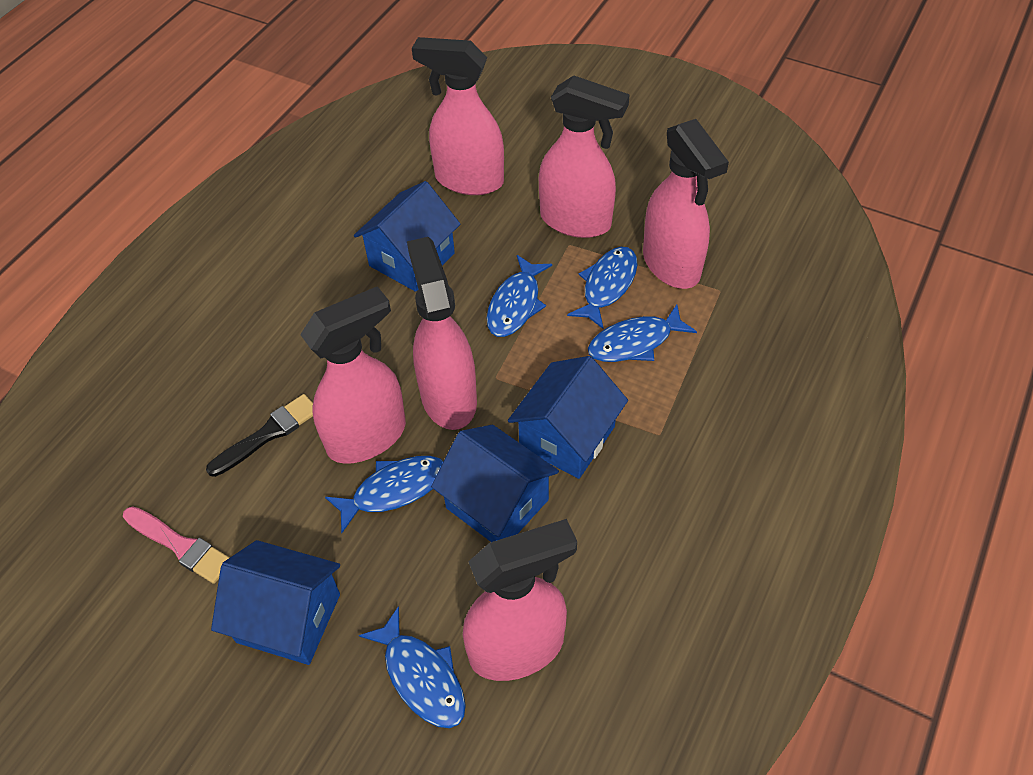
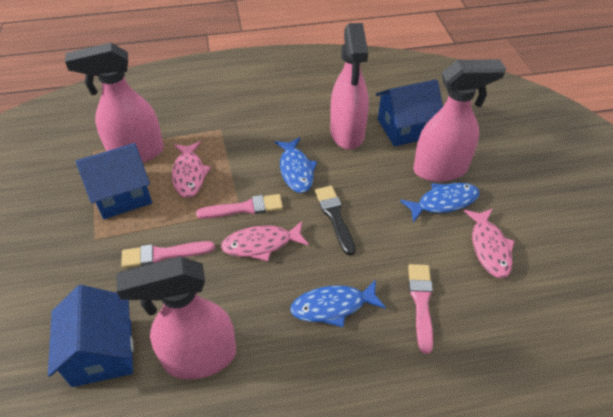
blue fish: 5 -> 3
blue house: 4 -> 3
pink brush: 1 -> 3
pink fish: 0 -> 3
pink spray bottle: 6 -> 4

